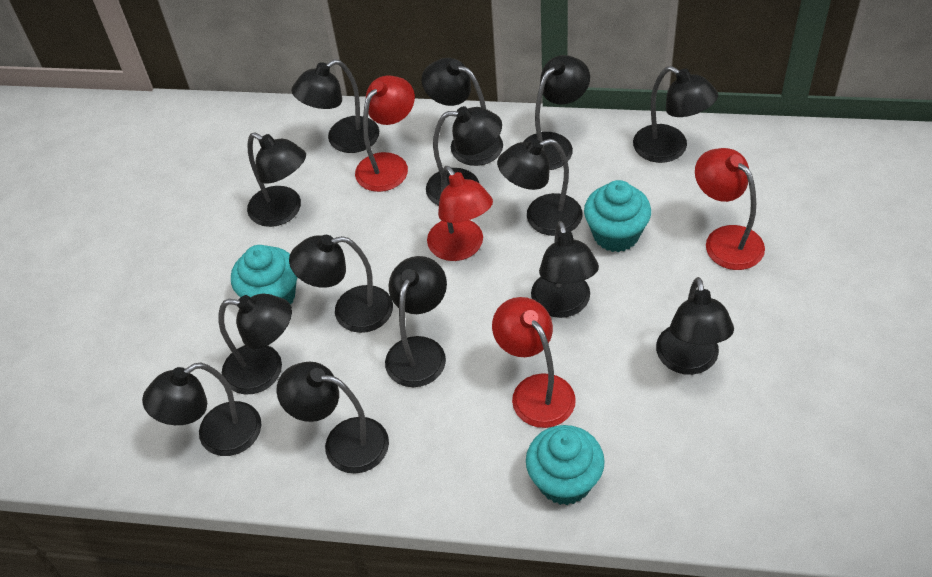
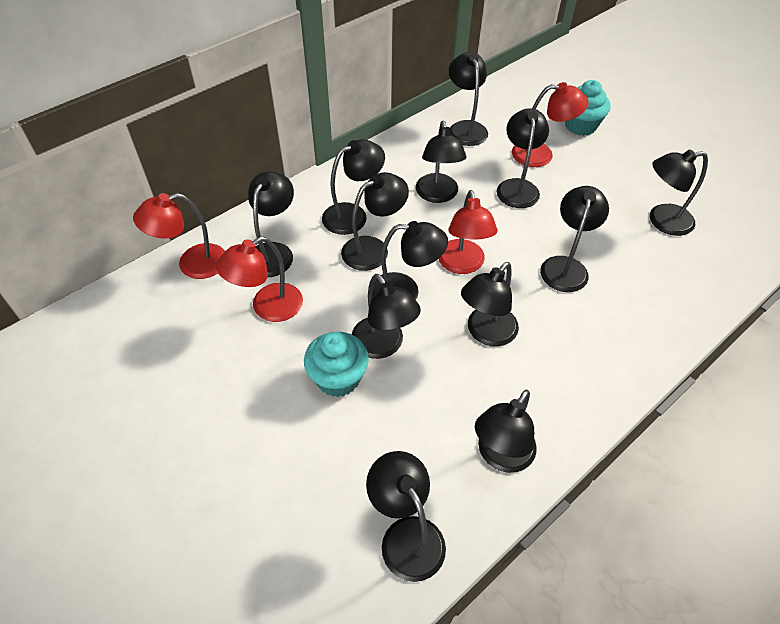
black lamp: 14 -> 13
turquoise cupcake: 3 -> 2

